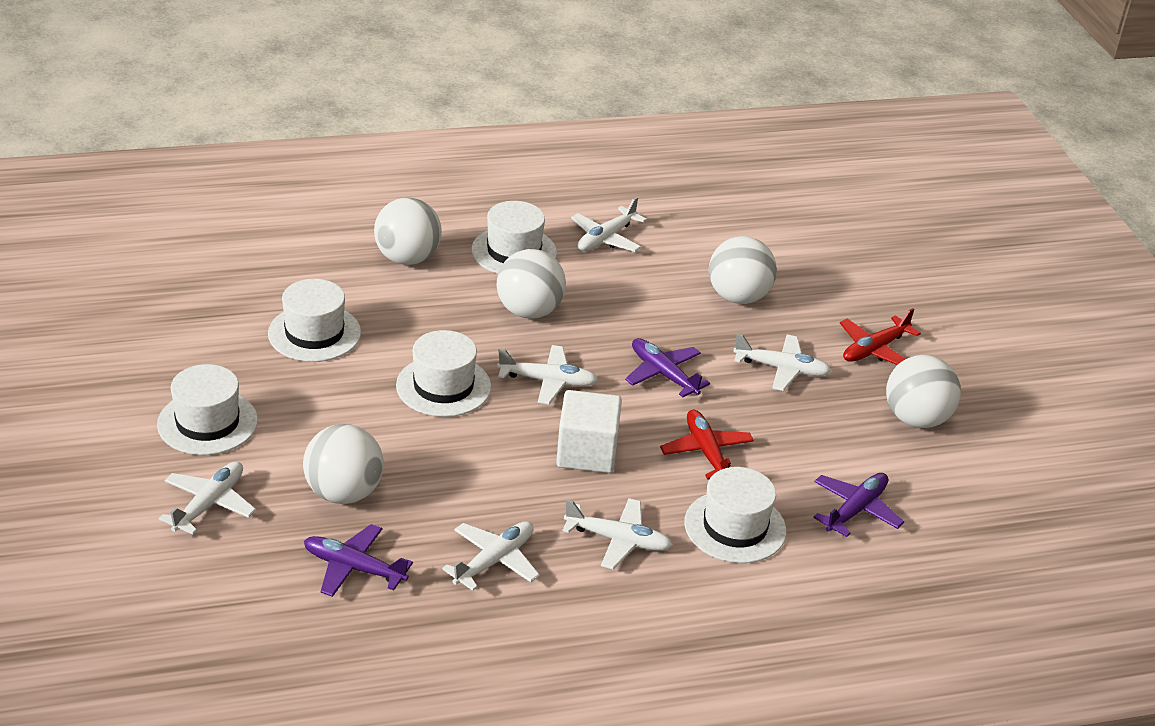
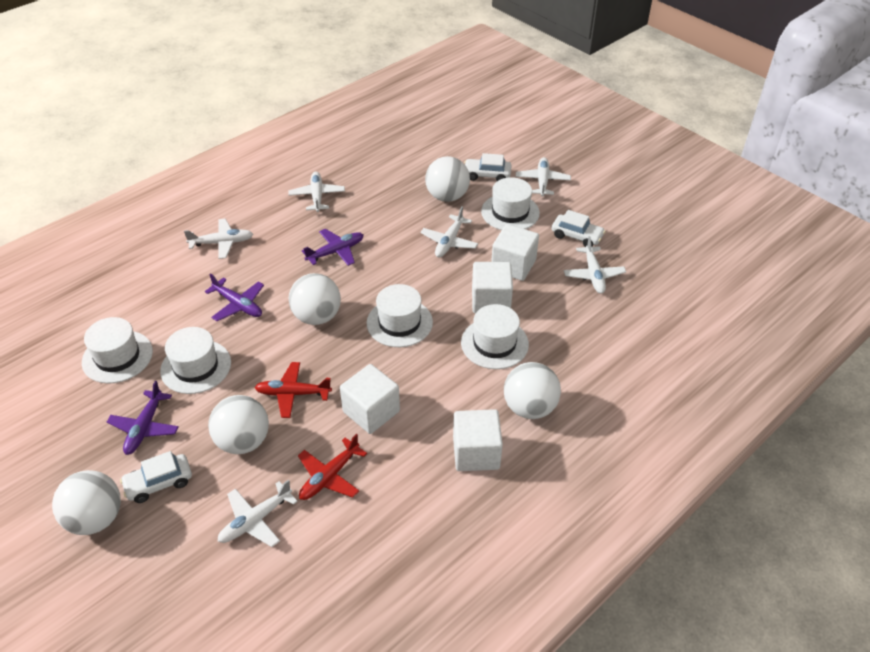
white car: 0 -> 3
white cube: 1 -> 4

